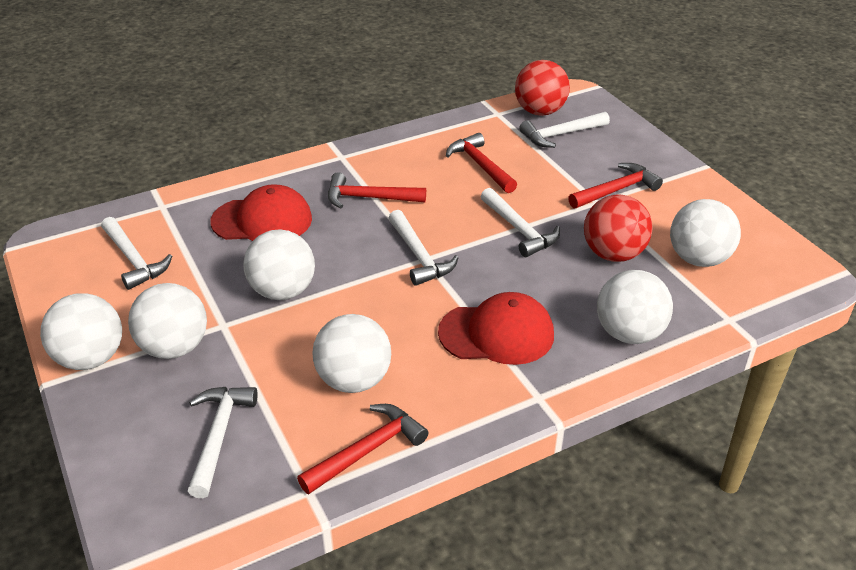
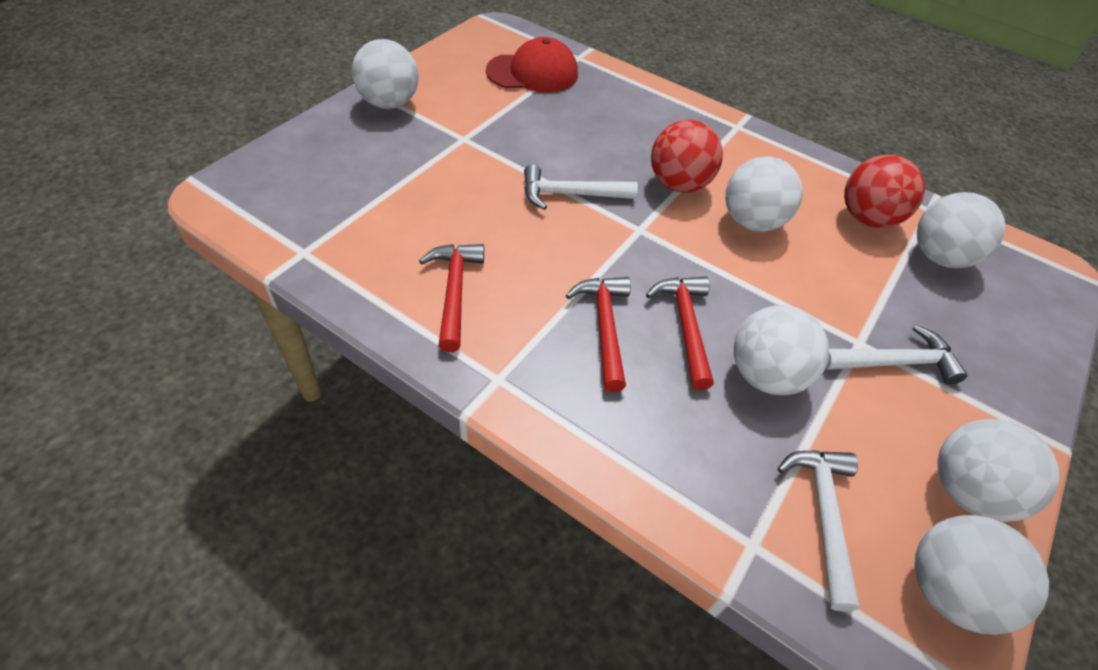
red cap: 2 -> 1
red hammer: 4 -> 3
white hammer: 5 -> 3

